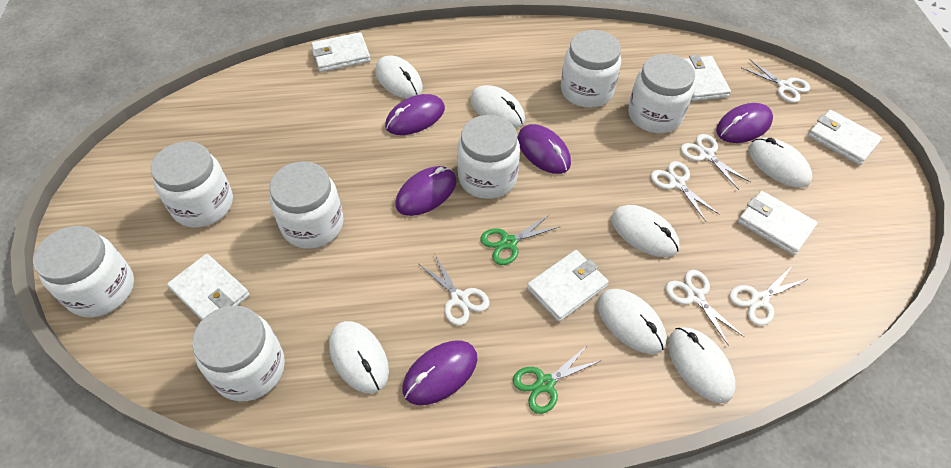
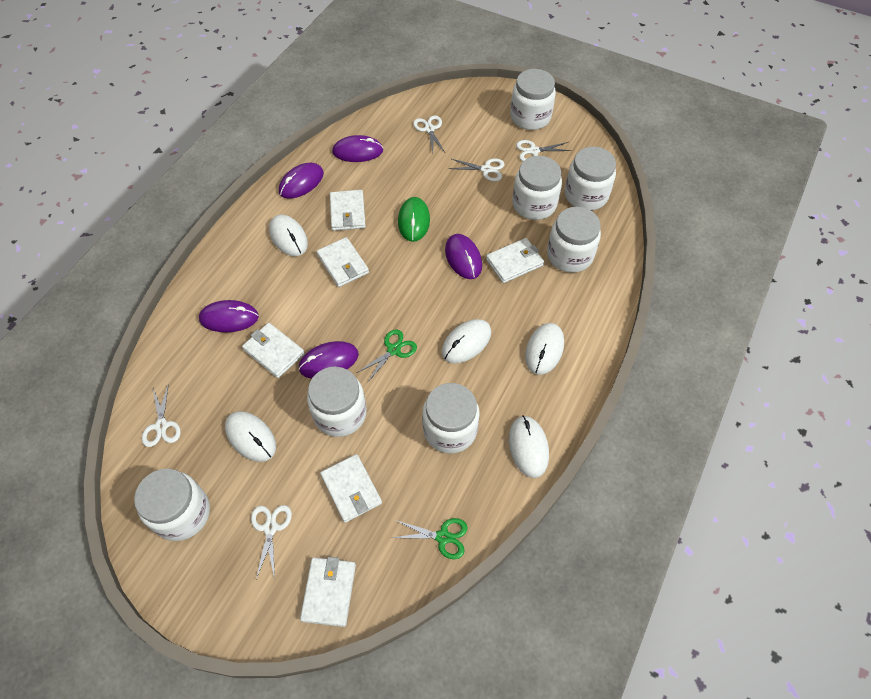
green mouse: 0 -> 1
white mouse: 7 -> 5
white scissors: 6 -> 5

